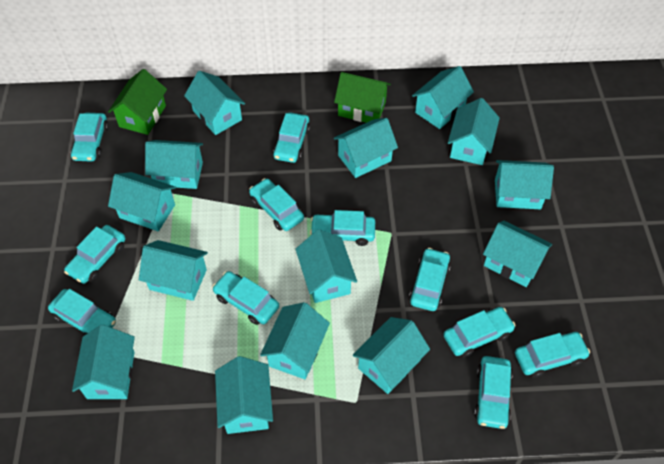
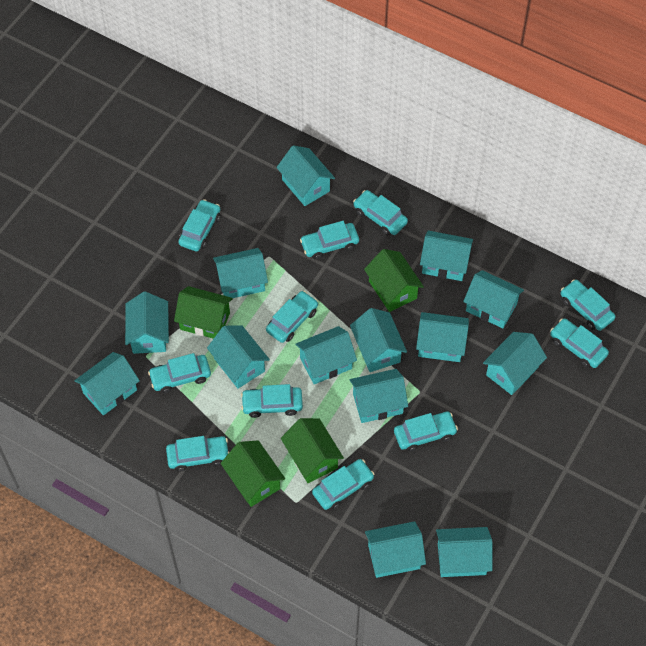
green house: 2 -> 4

